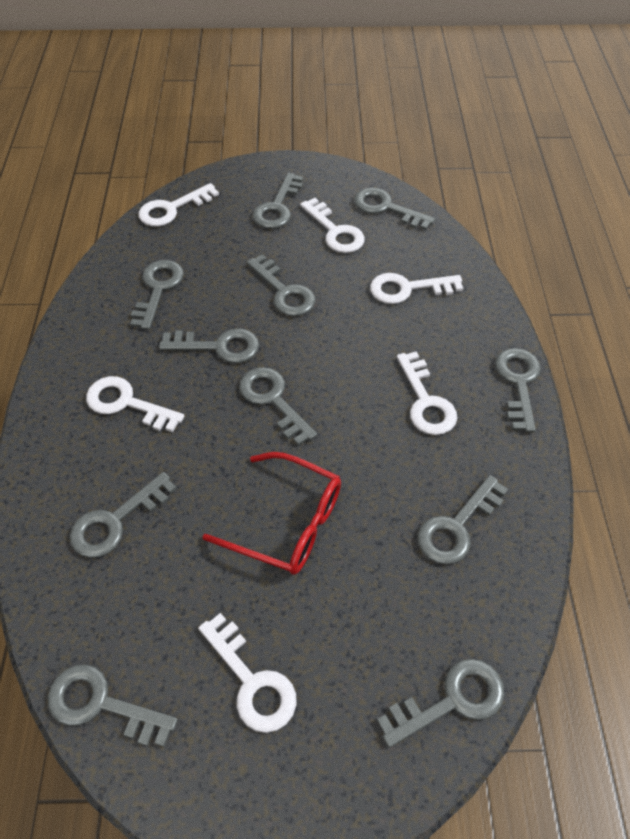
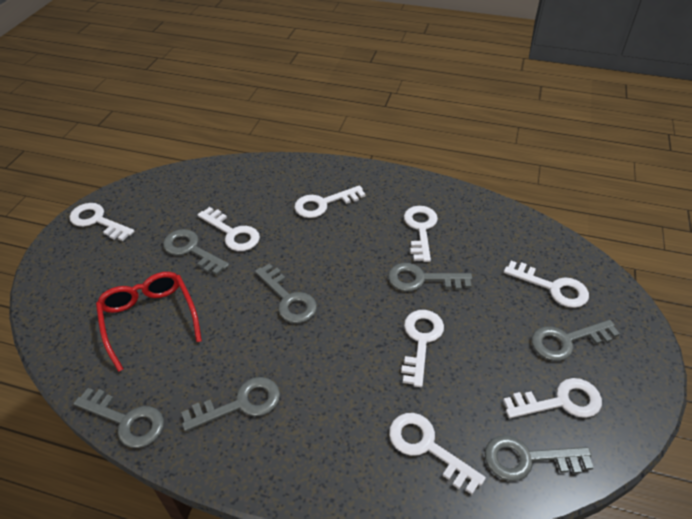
grey key: 11 -> 7
white key: 6 -> 8

